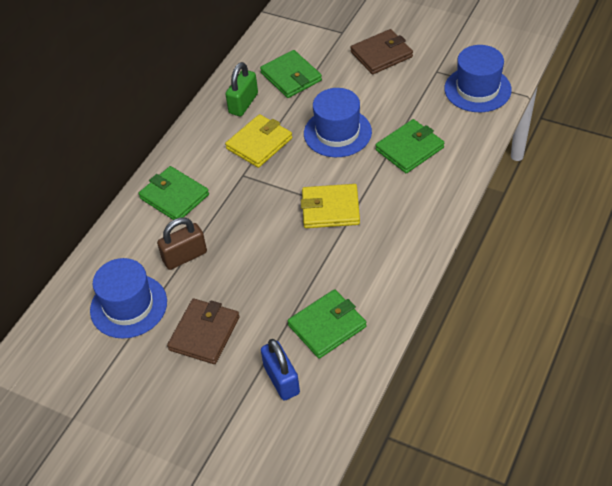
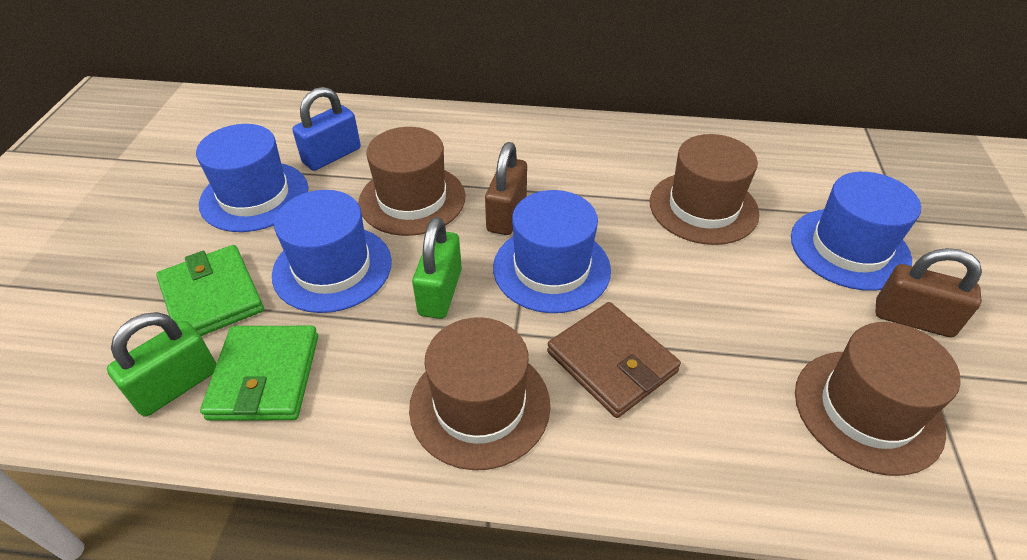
blue hat: 3 -> 4
brown hat: 0 -> 4
brown padlock: 1 -> 2
brown wallet: 2 -> 1
green padlock: 1 -> 2
green wallet: 4 -> 2
yellow wallet: 2 -> 0

